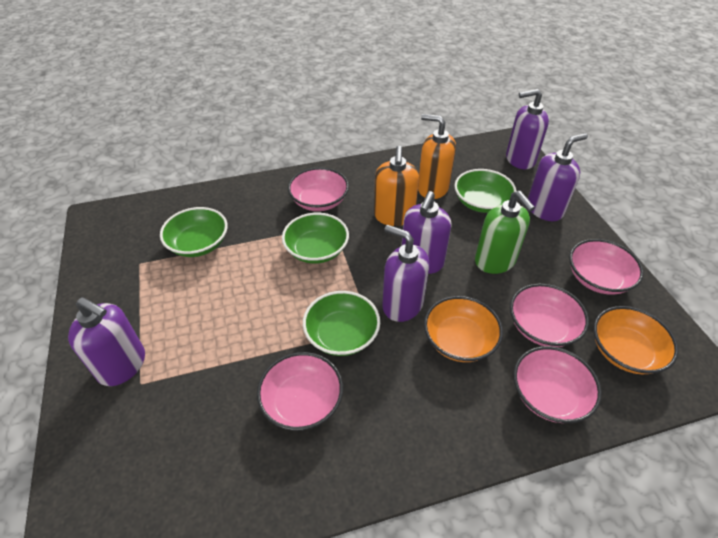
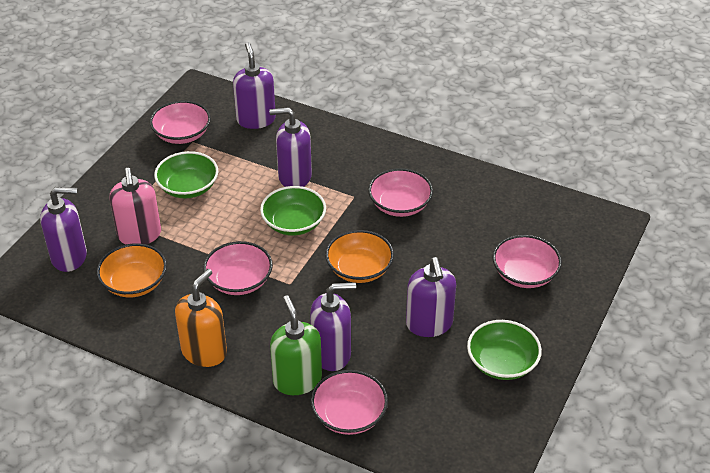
green bowl: 4 -> 3
orange soap dispenser: 2 -> 1
pink soap dispenser: 0 -> 1

